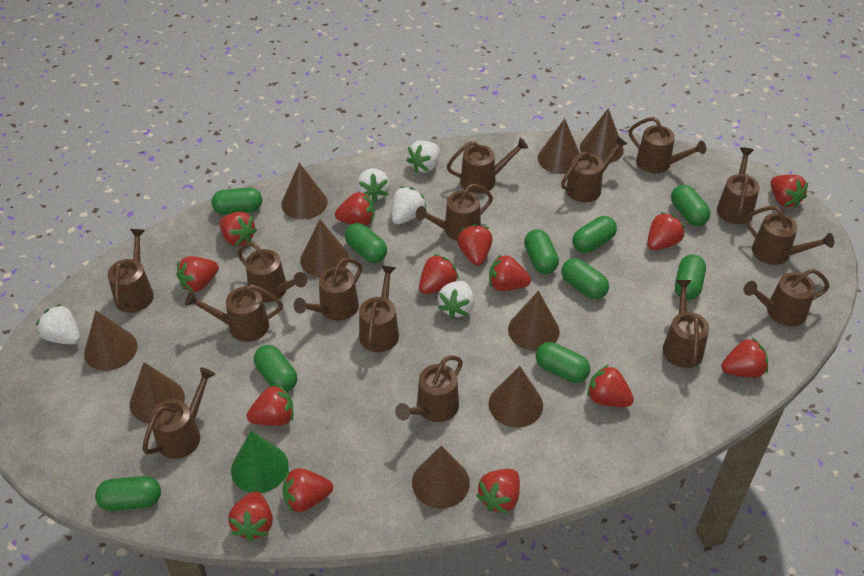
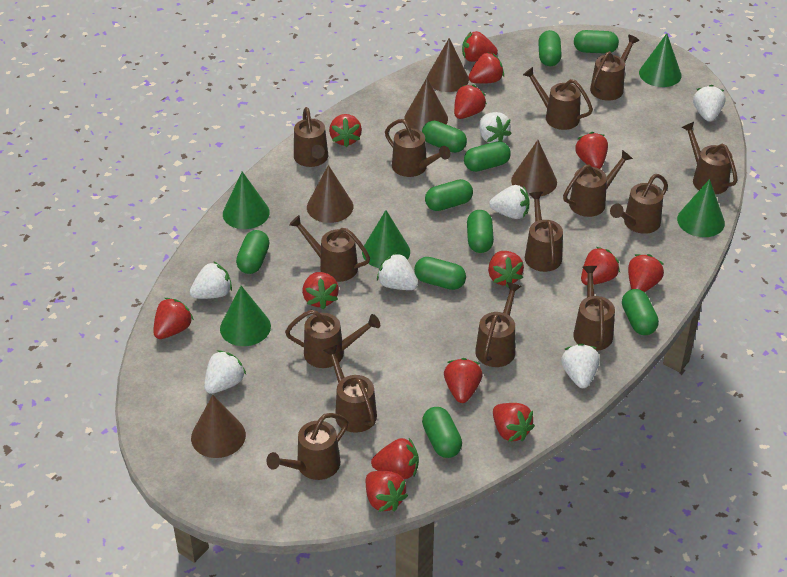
brown cone: 9 -> 5
brown watering can: 15 -> 14
green cone: 1 -> 5
white strawberry: 5 -> 7

